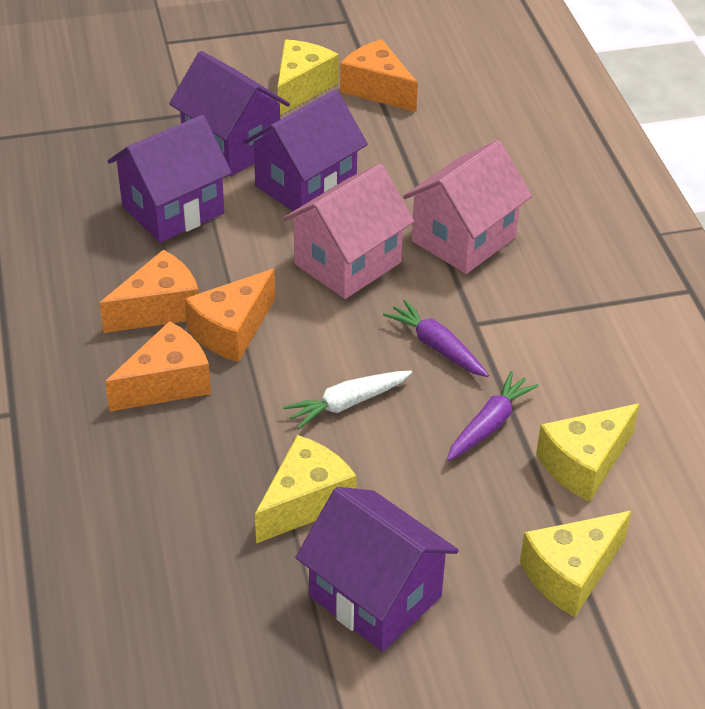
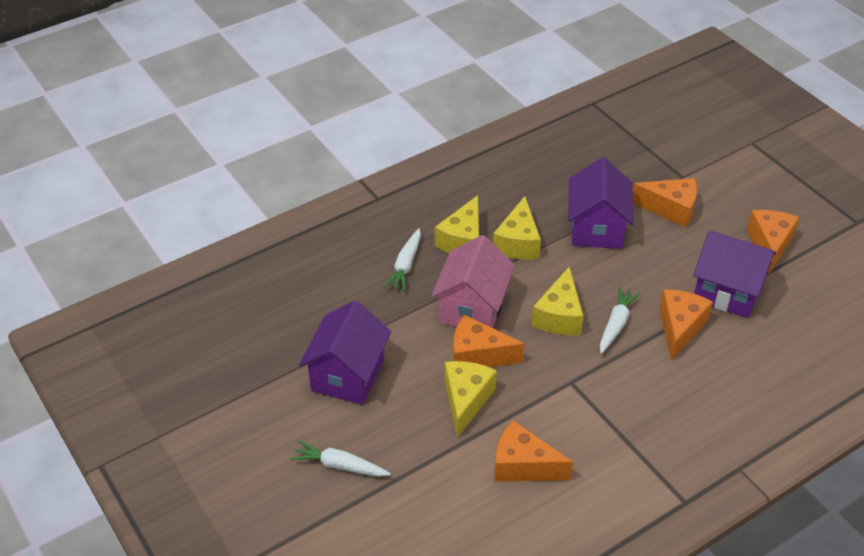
orange cheese: 4 -> 5
pink house: 2 -> 1
purple carrot: 2 -> 0
purple house: 4 -> 3
white carrot: 1 -> 3

